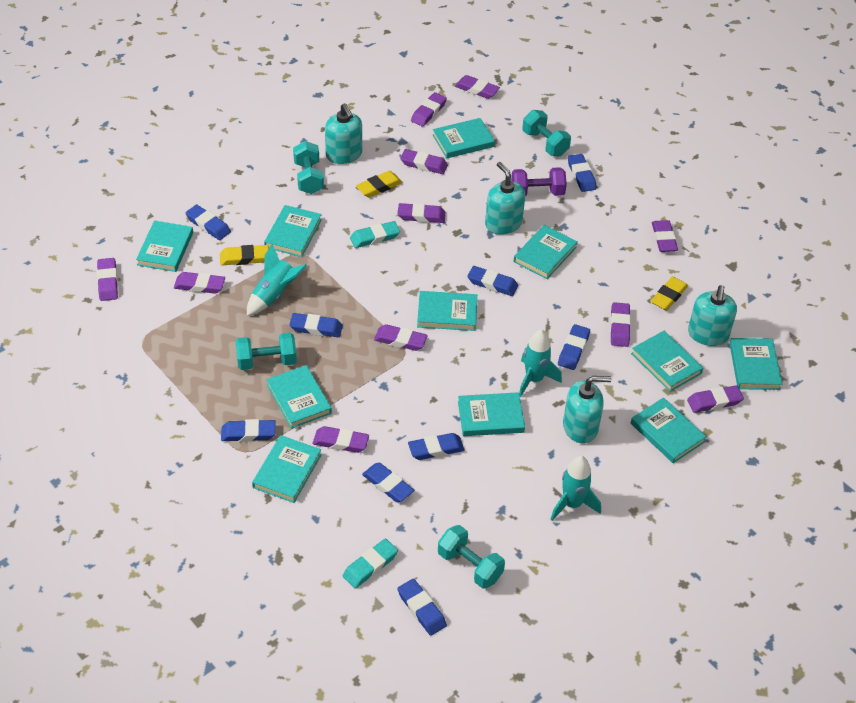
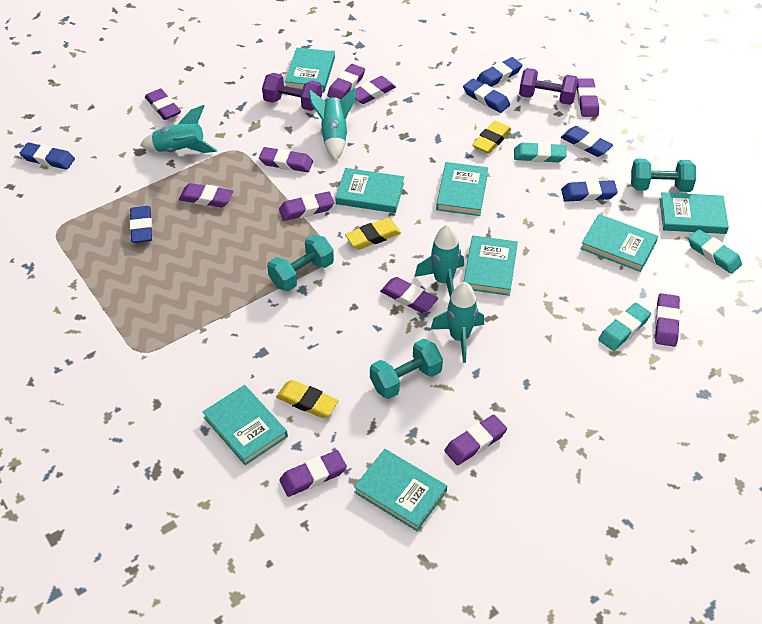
blue eraser: 9 -> 6
purple dumbbell: 1 -> 2
turquoise book: 11 -> 8
turquoise dumbbell: 4 -> 3
turquoise eraser: 2 -> 3
turquoise rocket: 3 -> 4
turquoise soap dispenser: 4 -> 0

